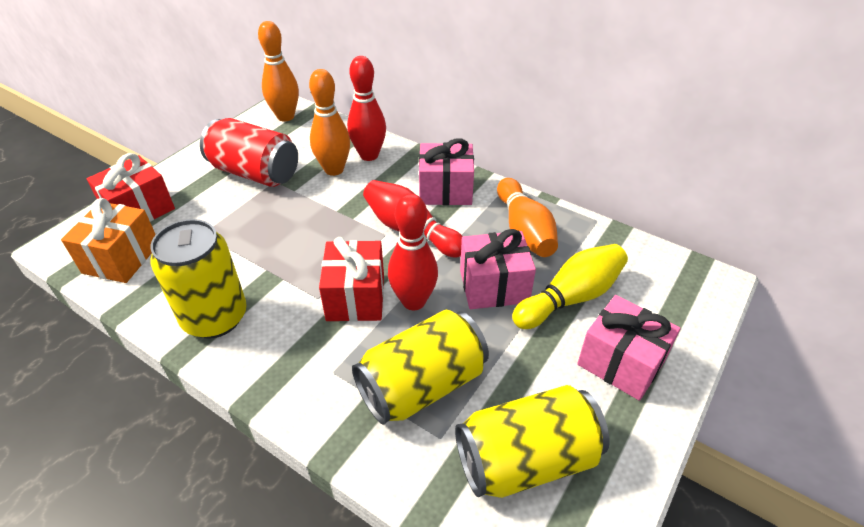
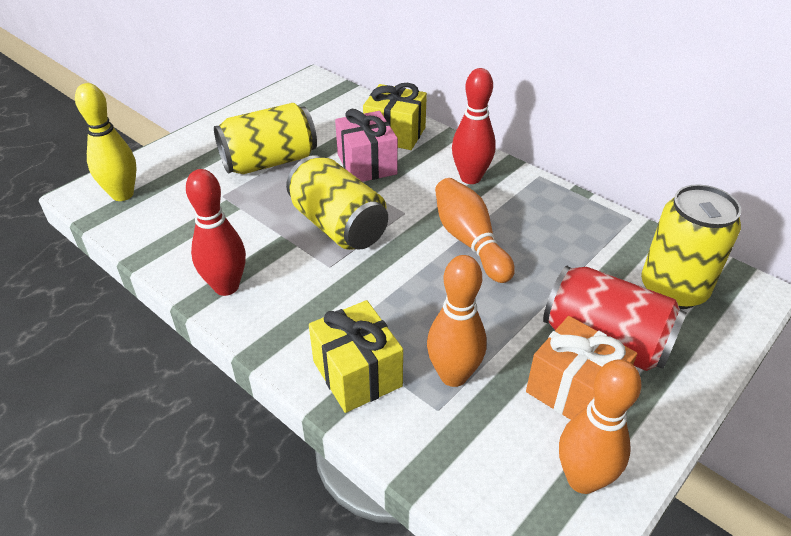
pink gift: 3 -> 1
red bowling pin: 3 -> 2
red gift: 2 -> 0
yellow gift: 0 -> 2

